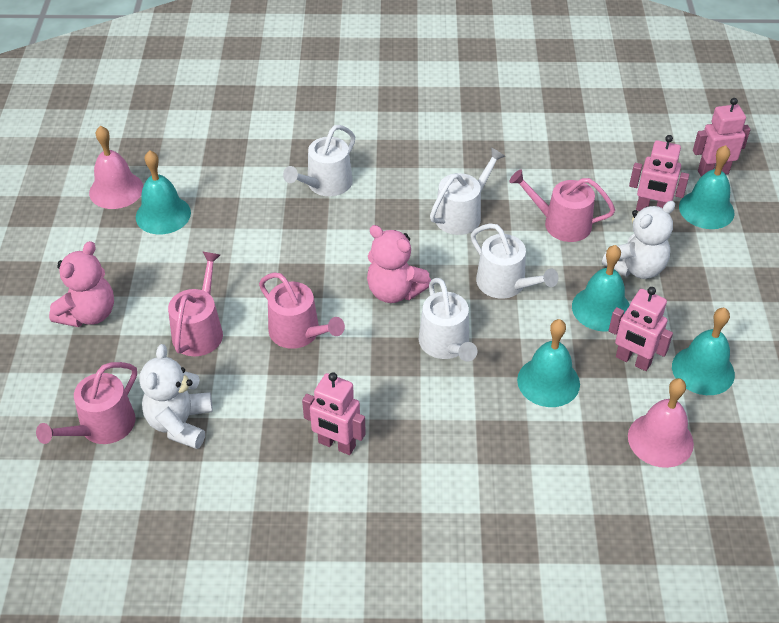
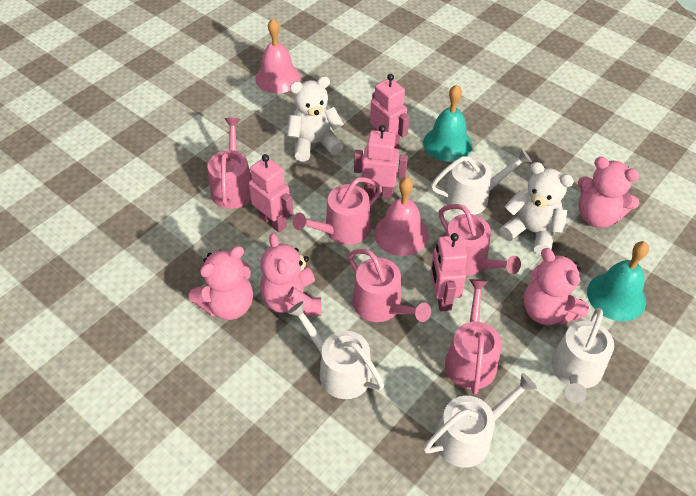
pink teddy bear: 2 -> 4
pink watering can: 4 -> 5
turquoise bell: 5 -> 2

